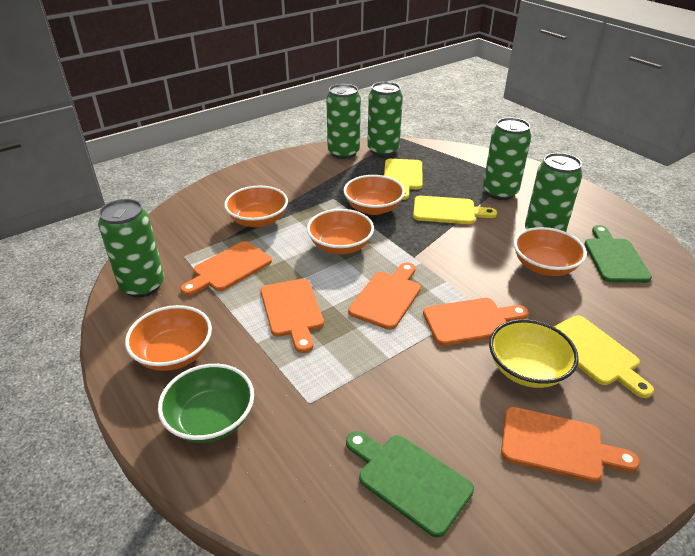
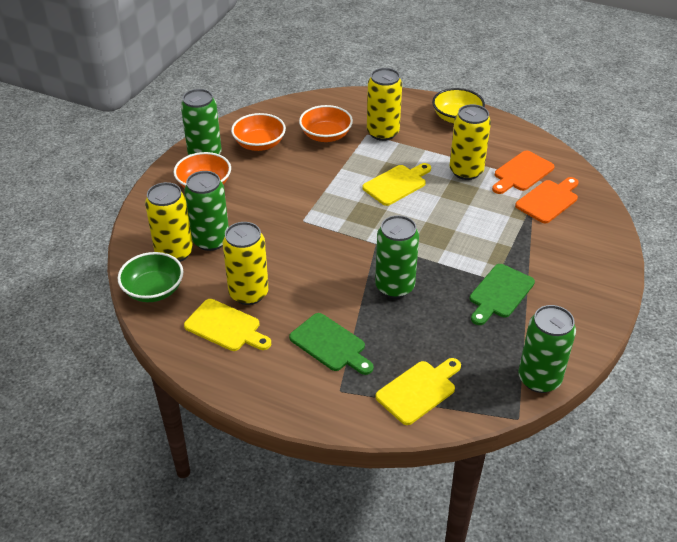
green can: 5 -> 4
orange bowl: 5 -> 3
orange cutting board: 5 -> 2
yellow can: 0 -> 4

